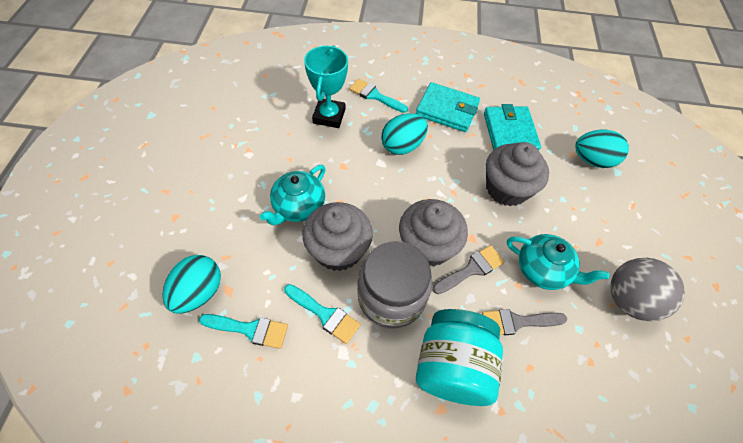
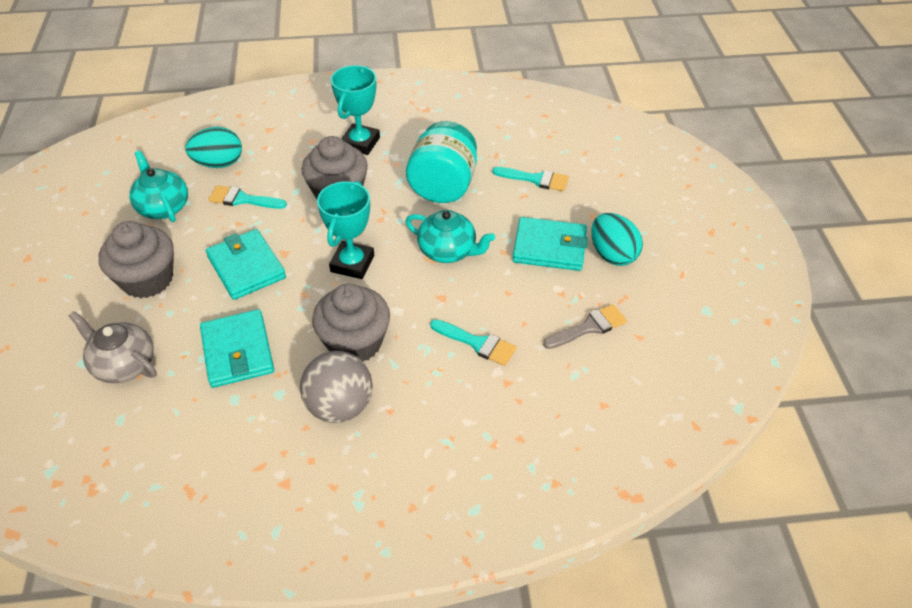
grey brush: 2 -> 1
grey jar: 1 -> 0
grey teapot: 0 -> 1
turquoise egg: 3 -> 2
turquoise trophy: 1 -> 2
turquoise wallet: 2 -> 3

